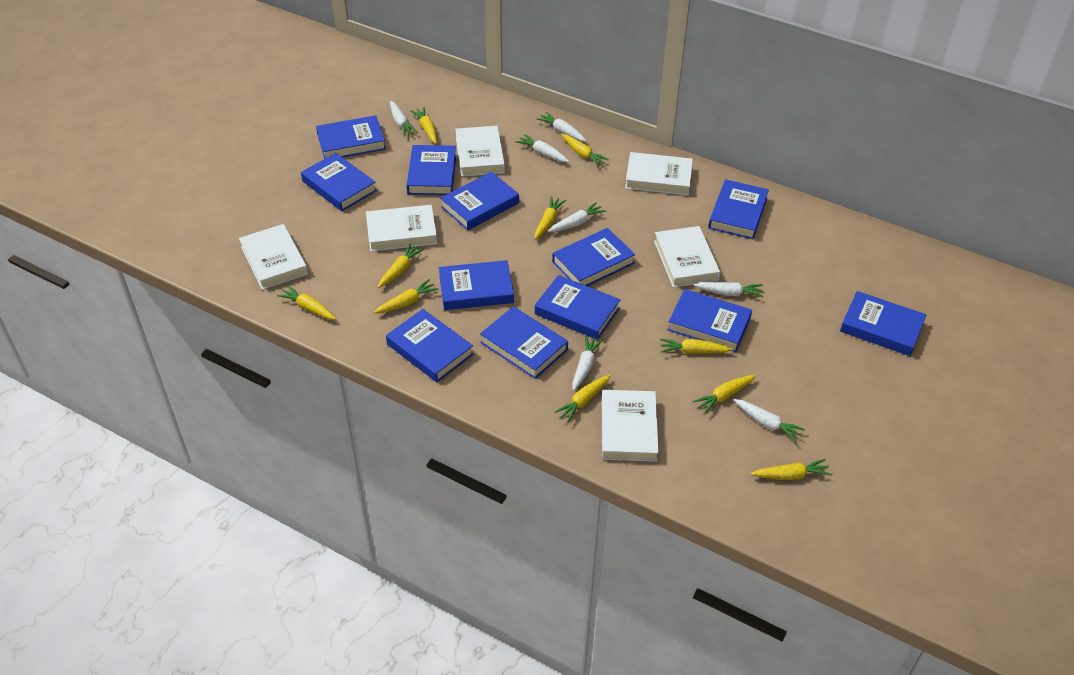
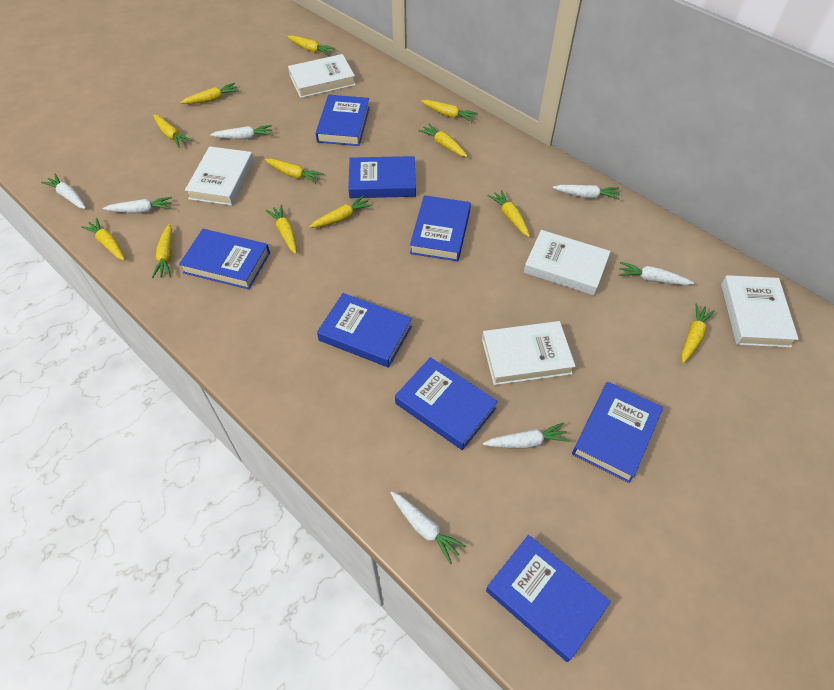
blue book: 12 -> 8
white book: 6 -> 5
yellow carrot: 10 -> 12

